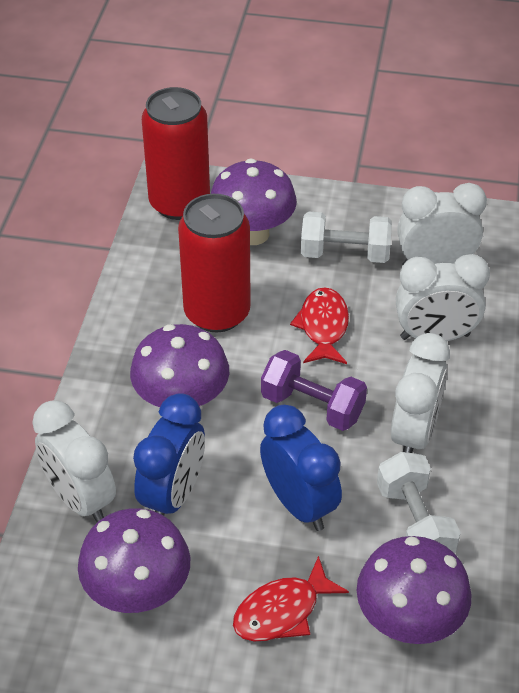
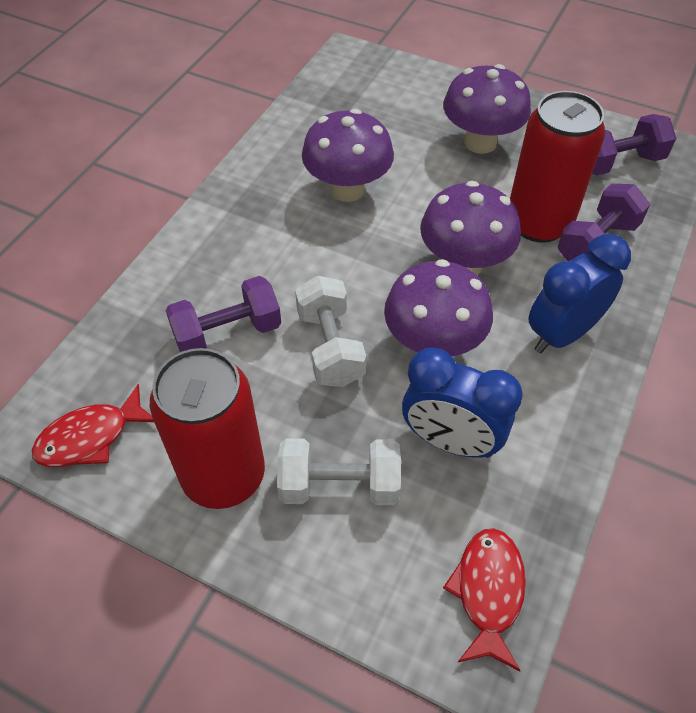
purple dumbbell: 1 -> 3
white clock: 4 -> 0

